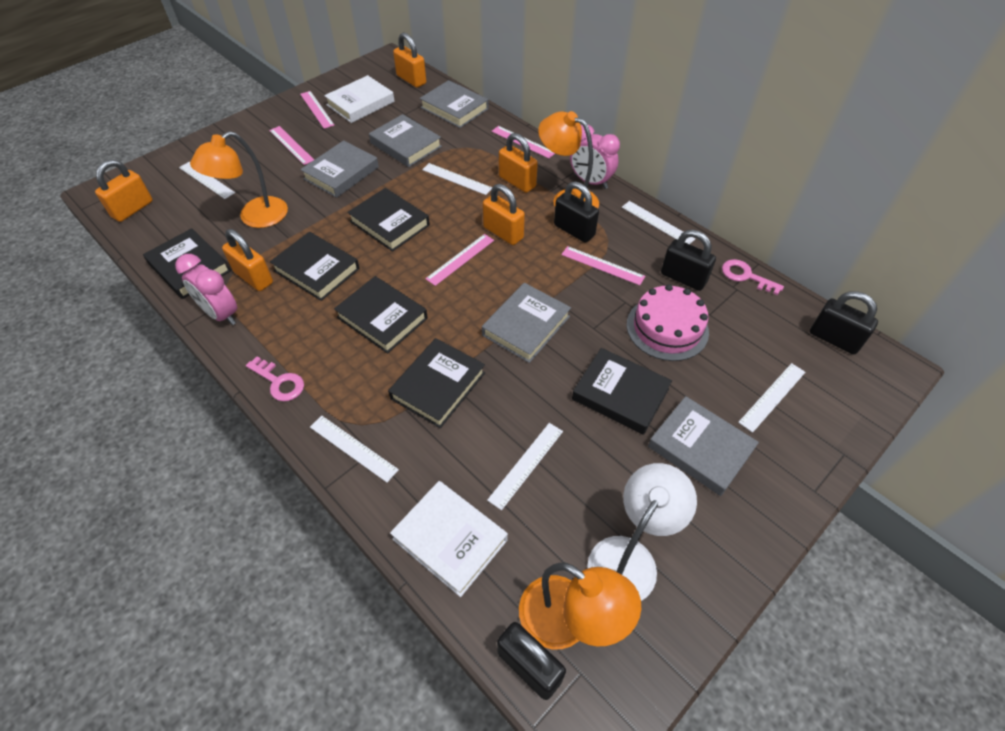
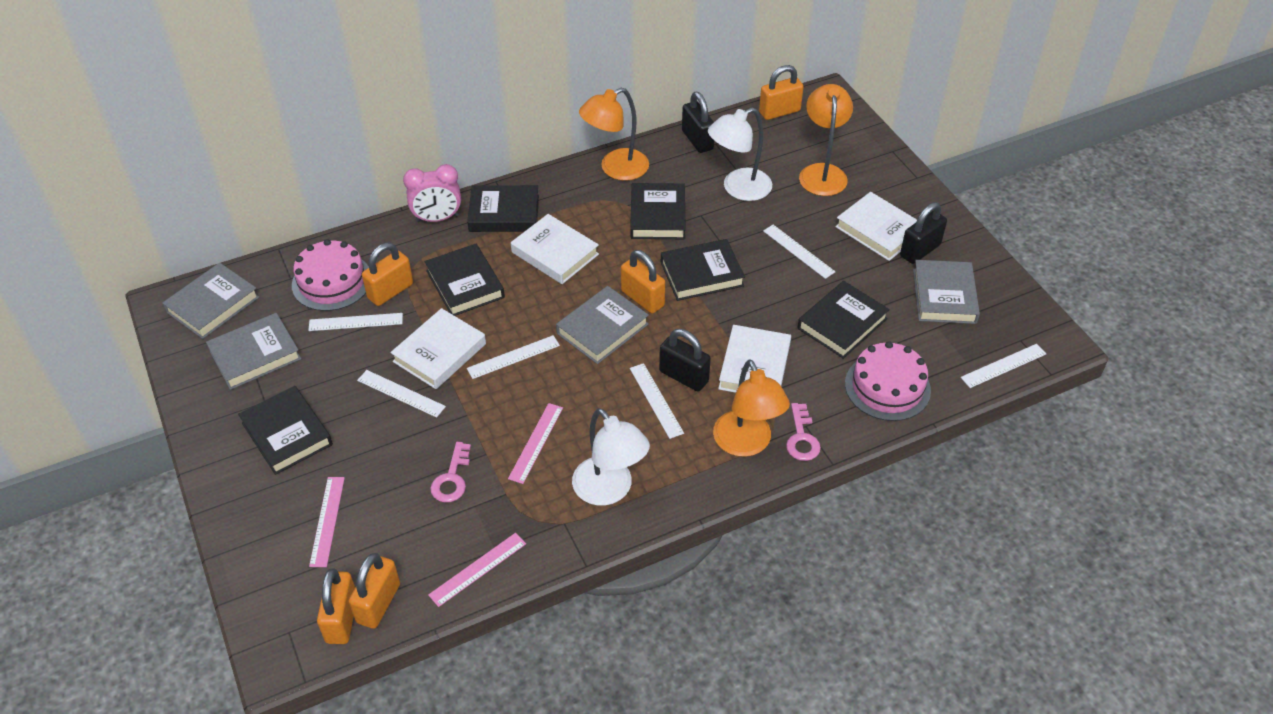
black padlock: 4 -> 3
grey book: 5 -> 4
pink cake: 1 -> 2
pink clock: 2 -> 1
pink ruler: 5 -> 3
white book: 2 -> 4
white lamp: 1 -> 2

